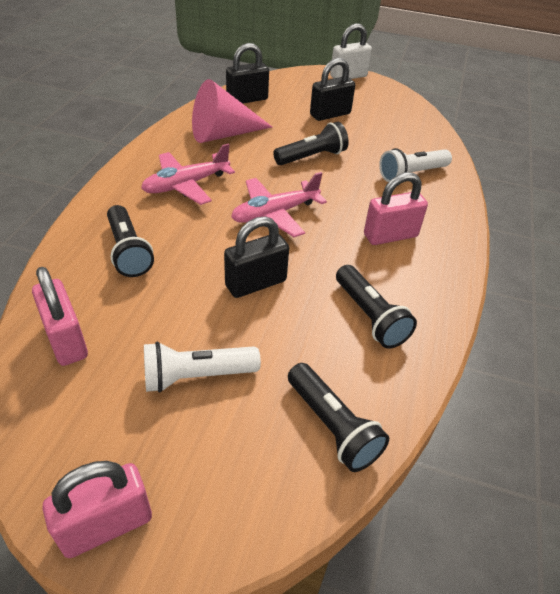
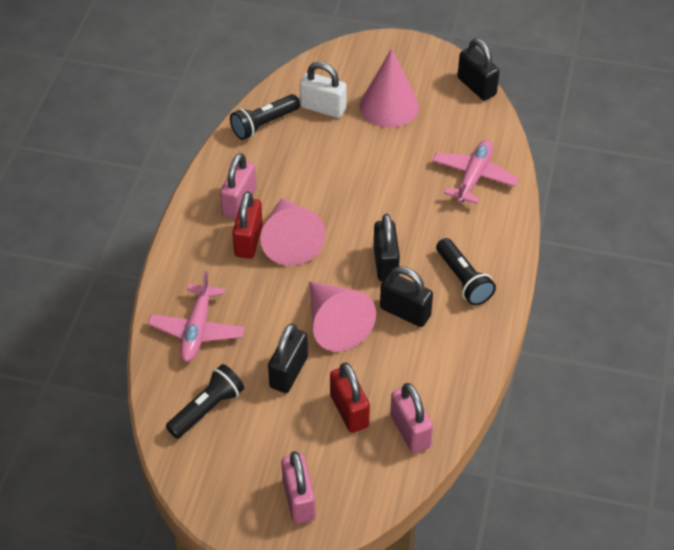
black flashlight: 4 -> 3
black padlock: 3 -> 4
pink cone: 1 -> 3
red padlock: 0 -> 2
white flashlight: 2 -> 0

